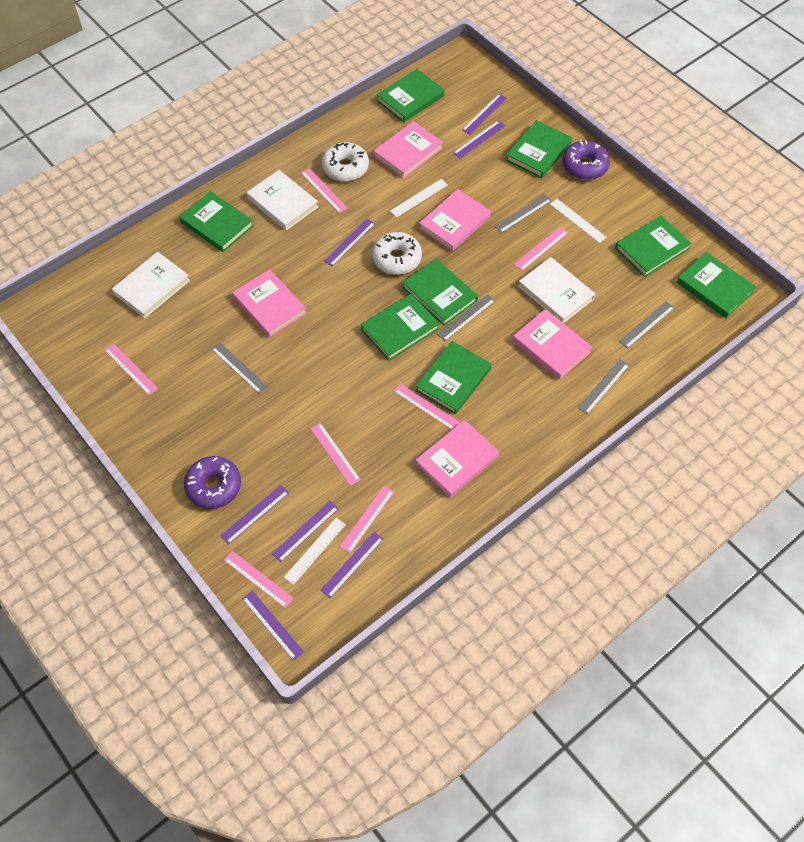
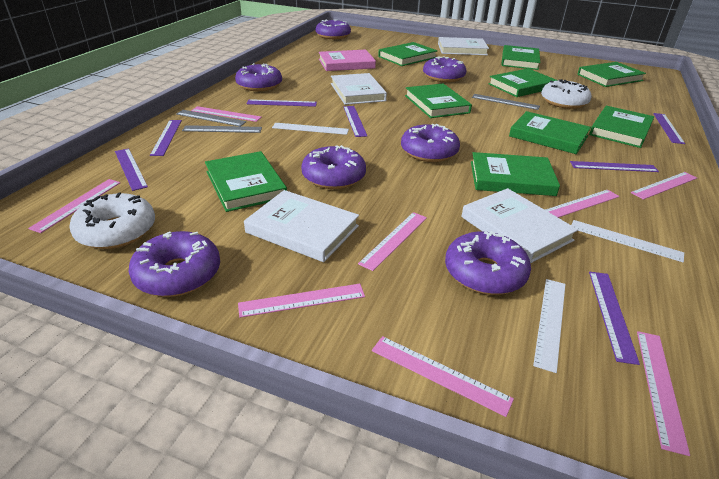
green book: 8 -> 9
grey ruler: 5 -> 3
pink book: 5 -> 1
pink ruler: 7 -> 8
purple donut: 2 -> 7
white book: 3 -> 4

